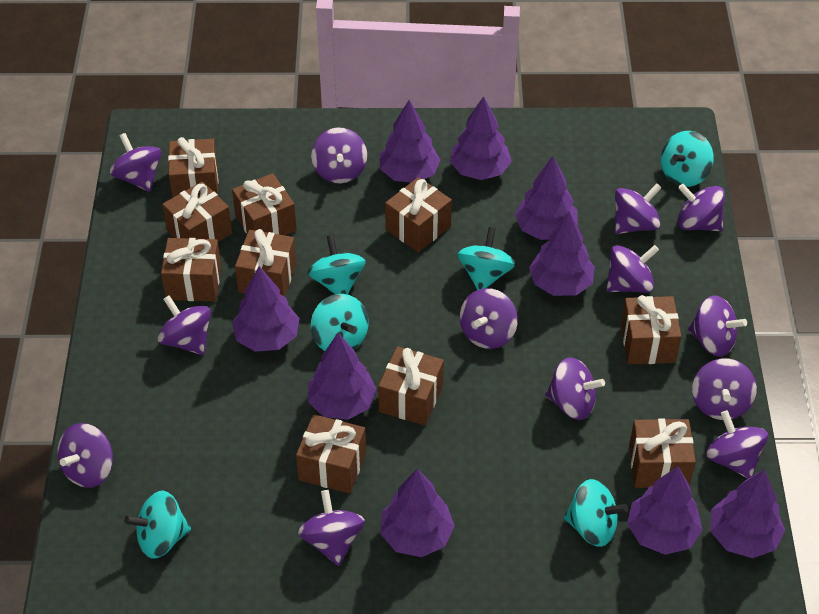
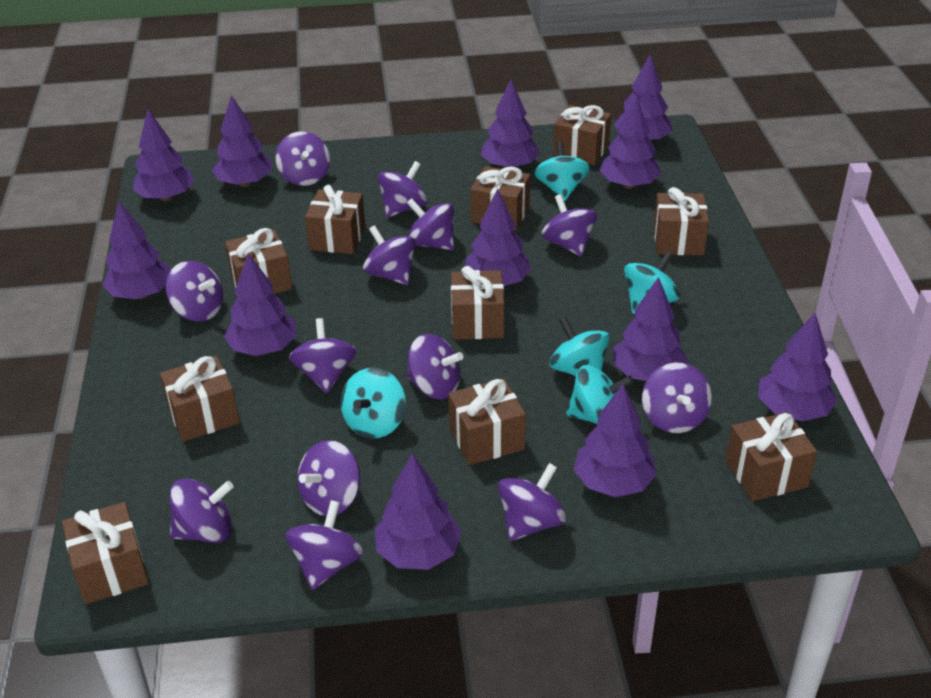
purple tree: 9 -> 12
turquoise spinning top: 6 -> 5

